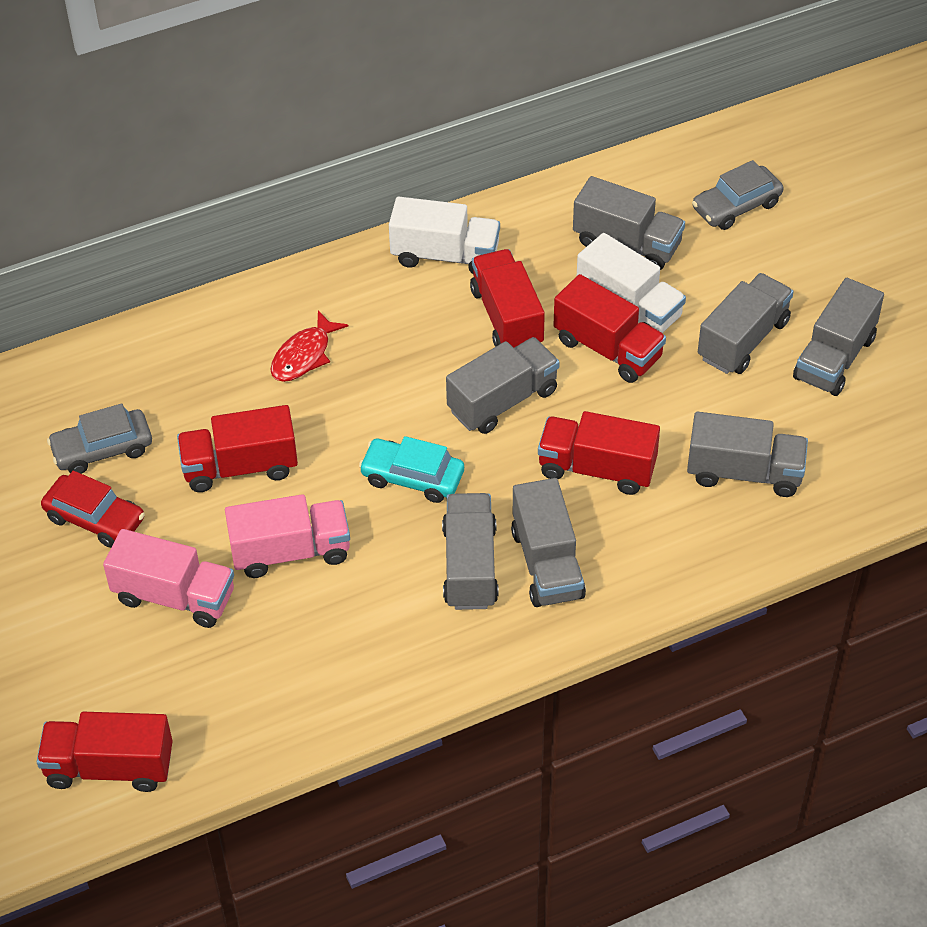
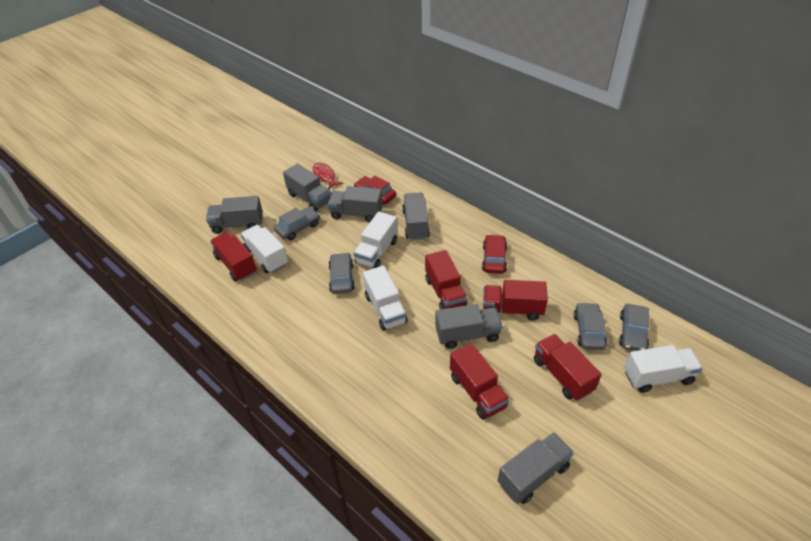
grey car: 2 -> 4
grey truck: 7 -> 6
pink truck: 2 -> 0
red car: 1 -> 2
turquoise car: 1 -> 0
white truck: 2 -> 4

